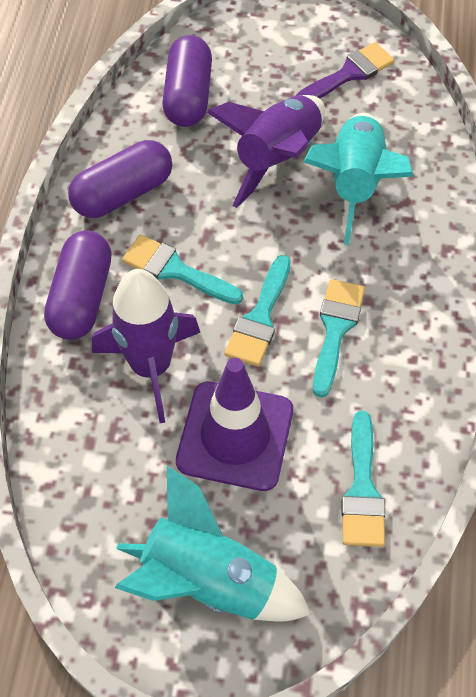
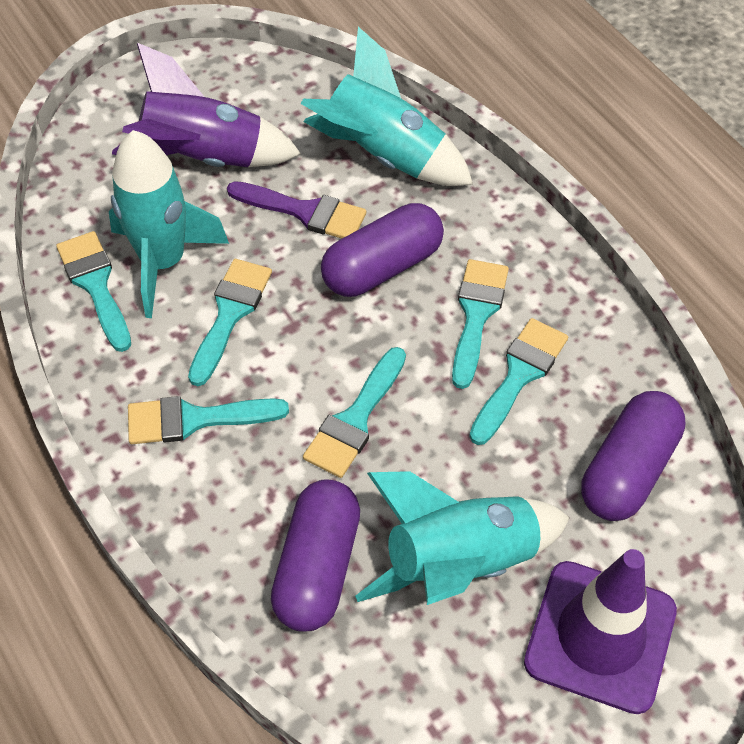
purple rocket: 2 -> 1
turquoise brush: 4 -> 6
turquoise rocket: 2 -> 3

